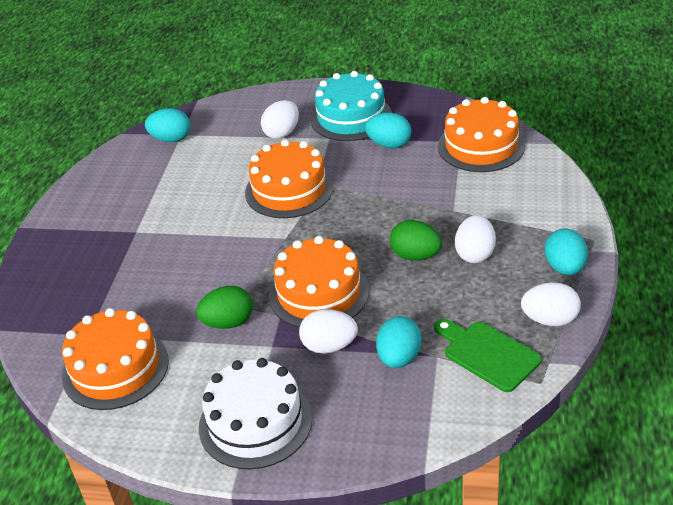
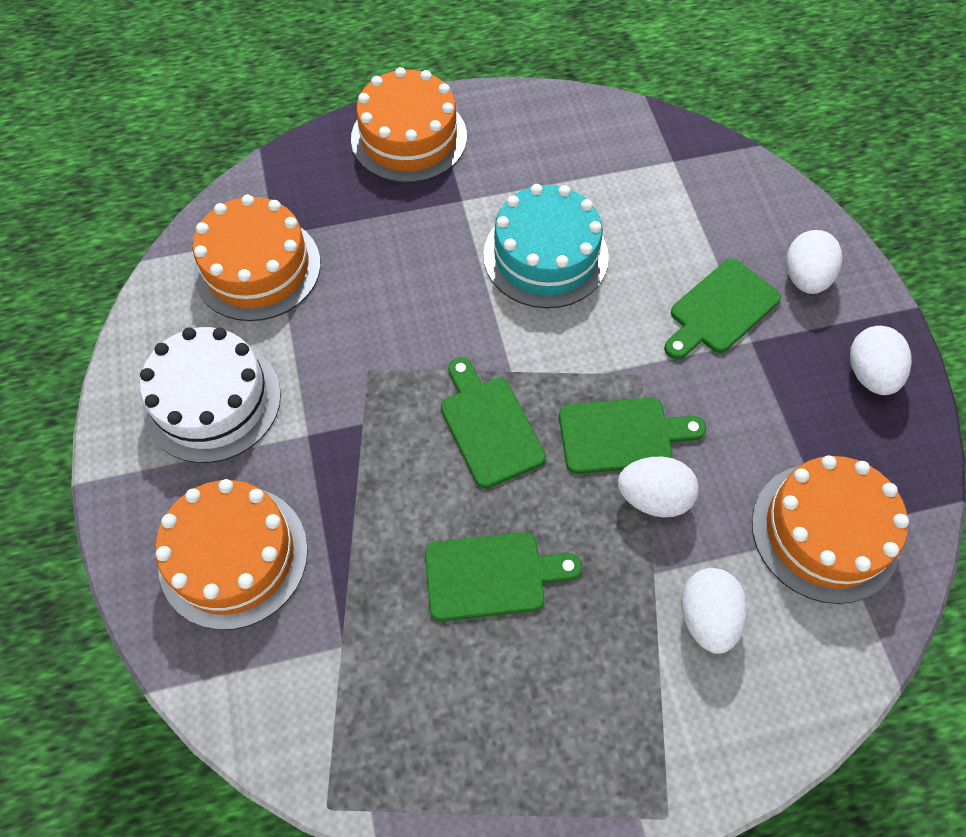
green cutting board: 1 -> 4
green egg: 2 -> 0
turquoise egg: 4 -> 0

